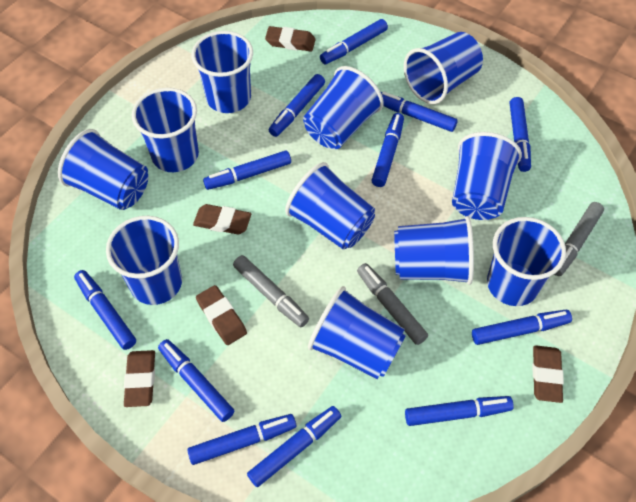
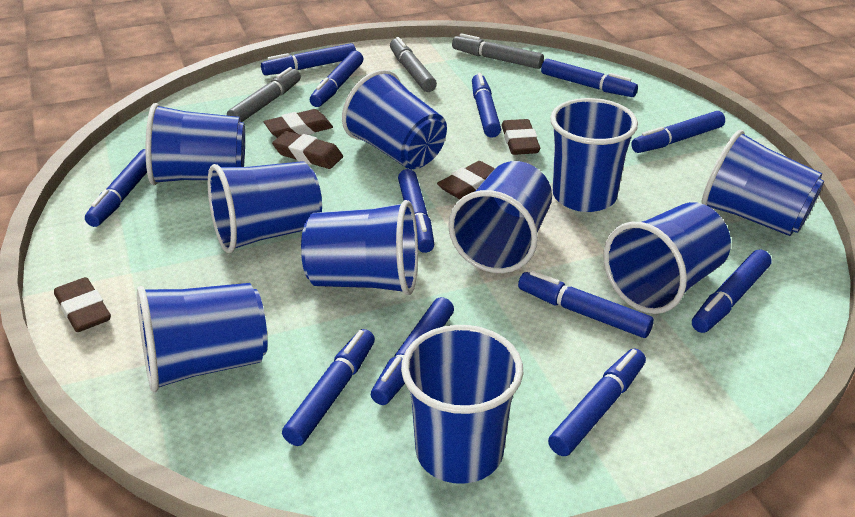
blue cup: 11 -> 10

